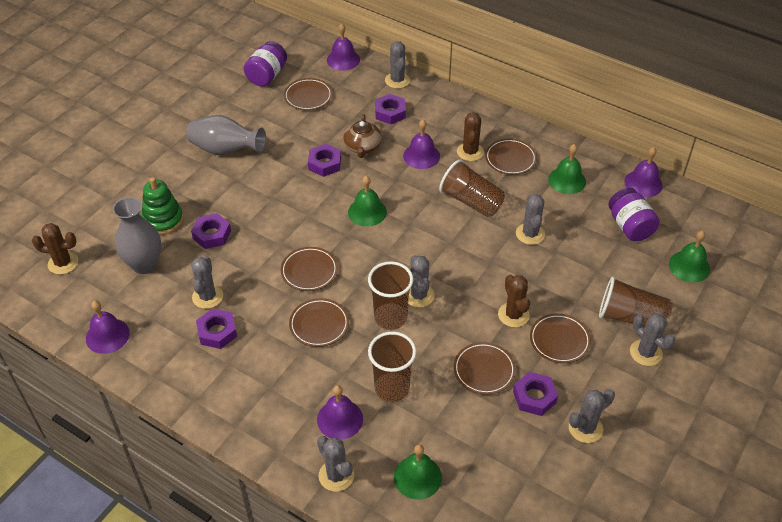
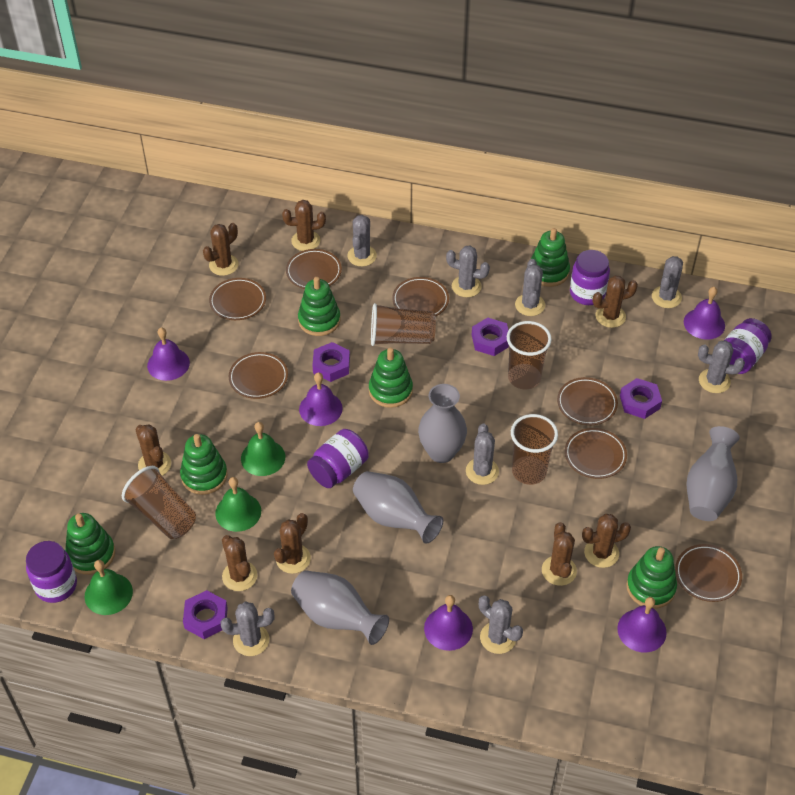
brown cactus: 3 -> 8
brown plate: 6 -> 7
brown teapot: 1 -> 0
green bell: 4 -> 3
green stacking toy: 1 -> 6
grey cactus: 7 -> 8
grey vase: 2 -> 4
purple jar: 2 -> 4
purple nut: 5 -> 4

